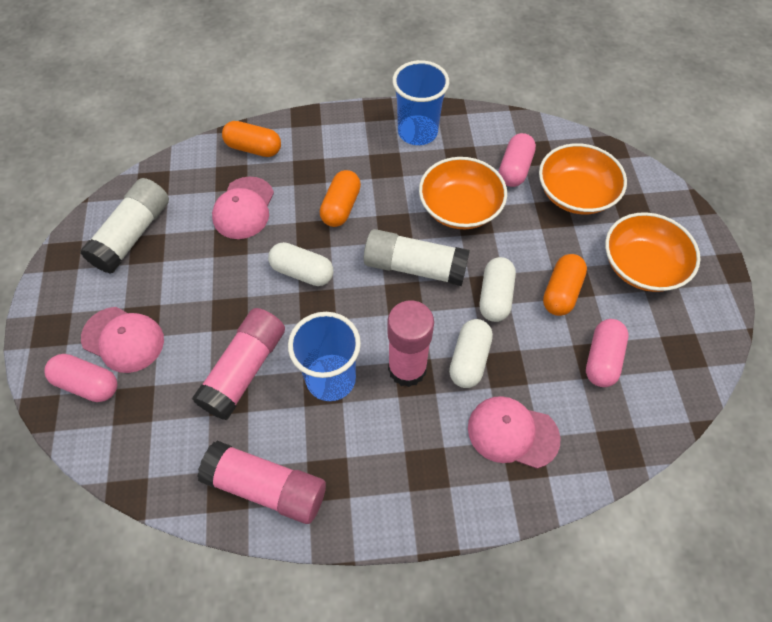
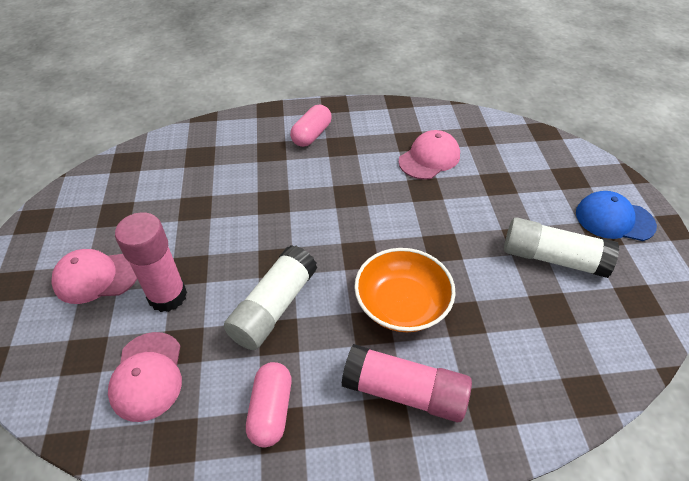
blue cap: 0 -> 1
blue cup: 2 -> 0
orange bowl: 3 -> 1
orange capsule: 3 -> 0
pink capsule: 3 -> 2
pink glue stick: 3 -> 2
white capsule: 3 -> 0

